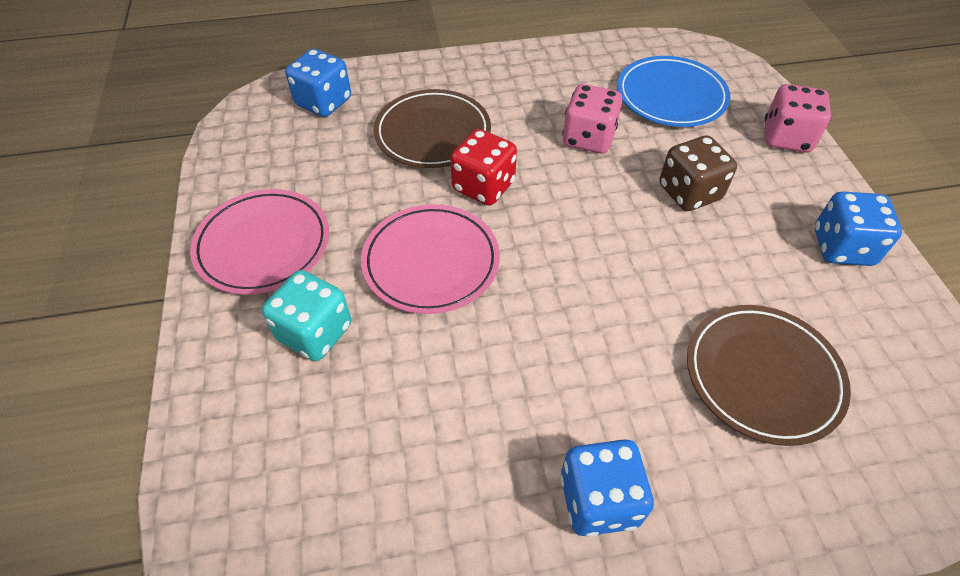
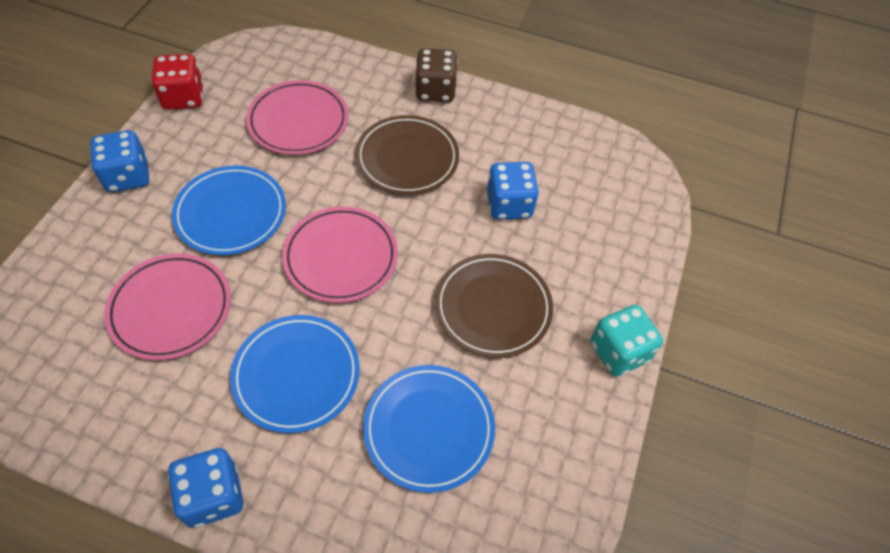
blue plate: 1 -> 3
pink dice: 2 -> 0
pink plate: 2 -> 3

